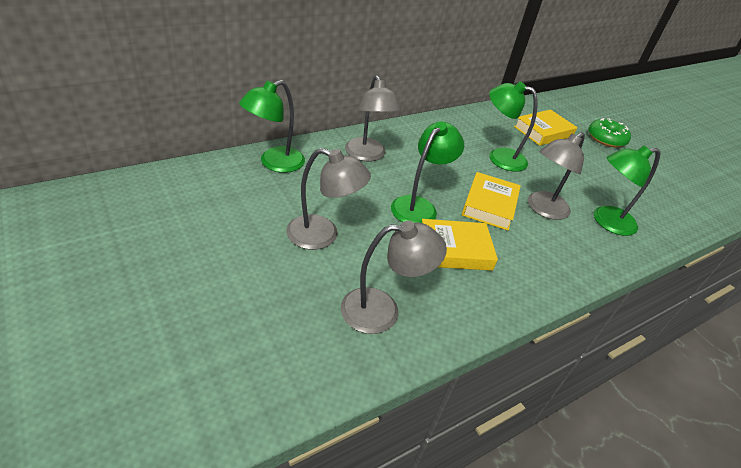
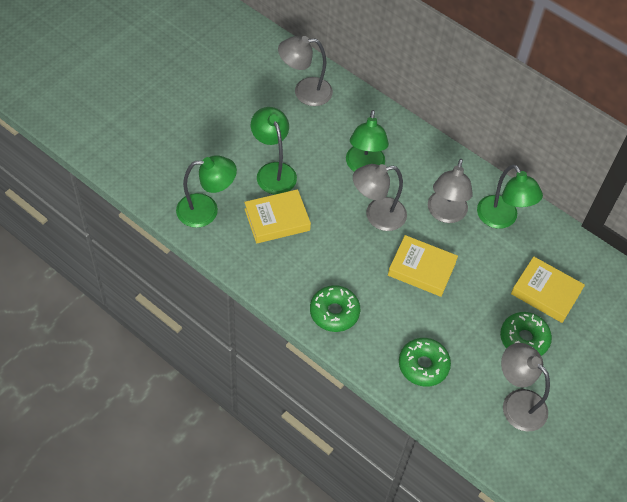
green donut: 1 -> 3

